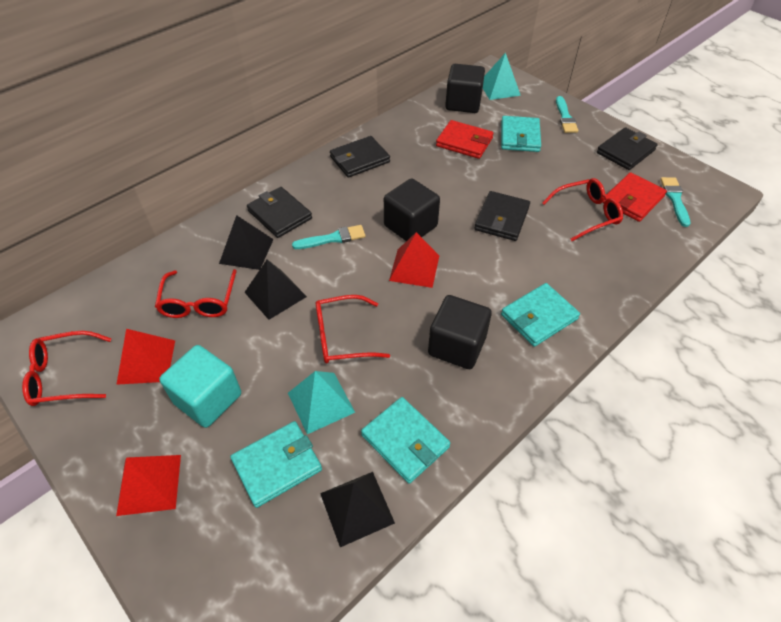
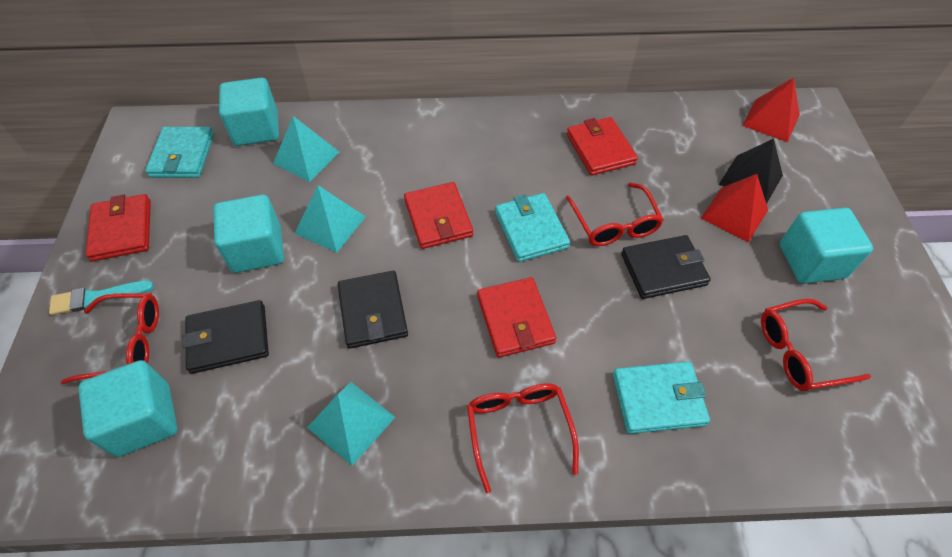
black cube: 3 -> 0
black pyramid: 3 -> 1
black wallet: 4 -> 3
red pyramid: 3 -> 2
red wallet: 2 -> 4
turquoise brush: 3 -> 1
turquoise cube: 1 -> 4
turquoise pyramid: 2 -> 3
turquoise wallet: 4 -> 3

